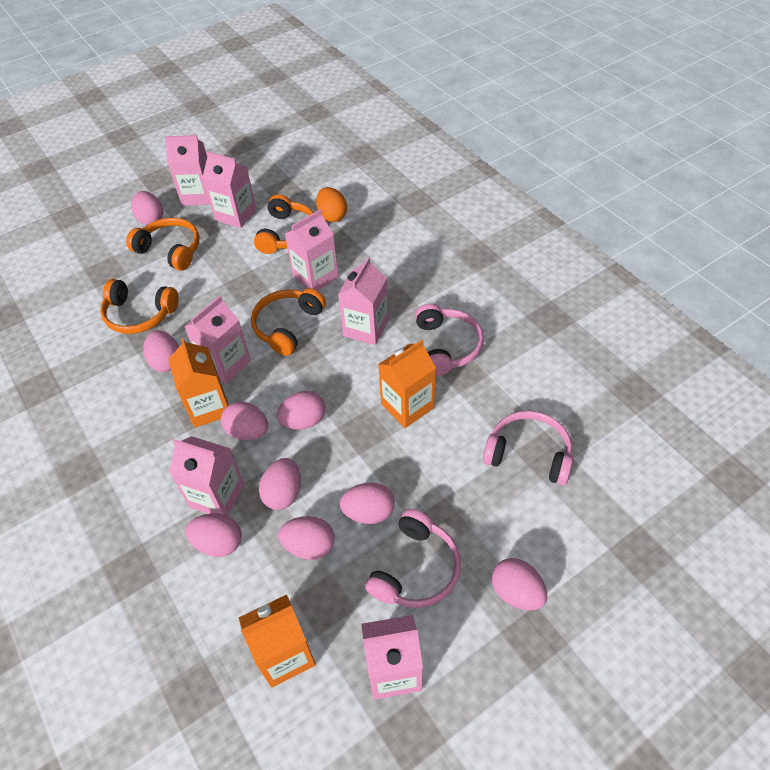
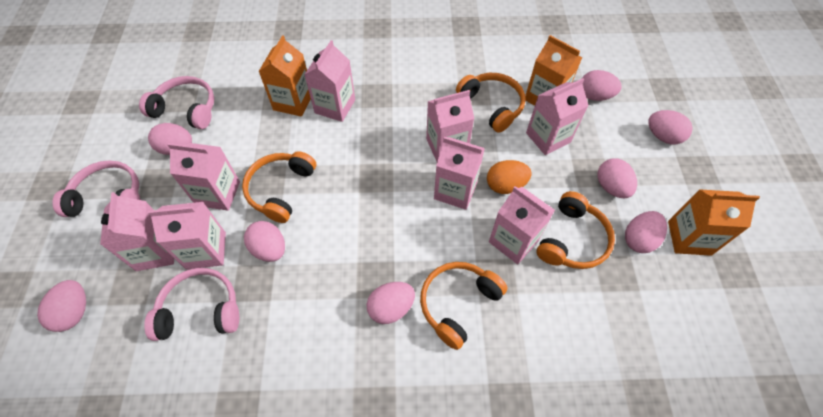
pink carton: 7 -> 8
pink egg: 9 -> 8

